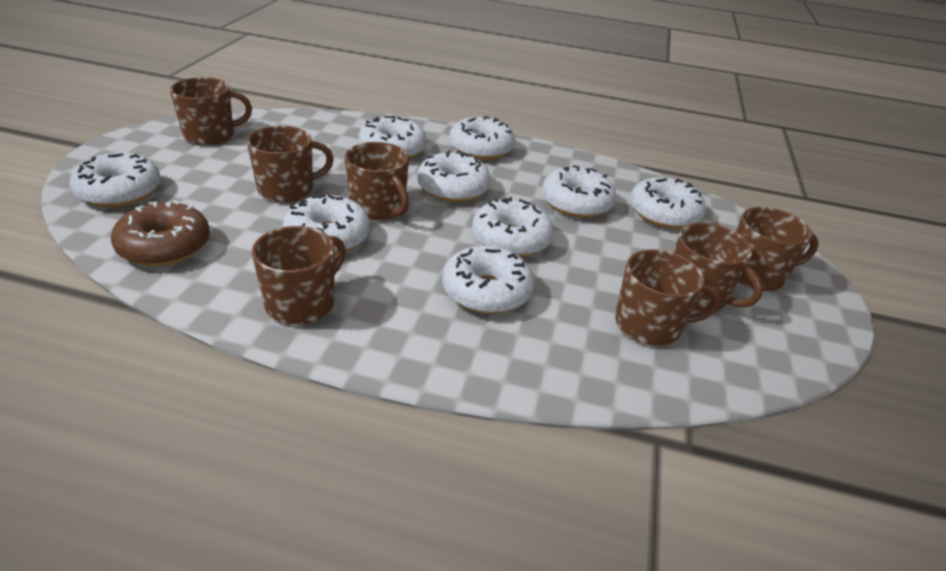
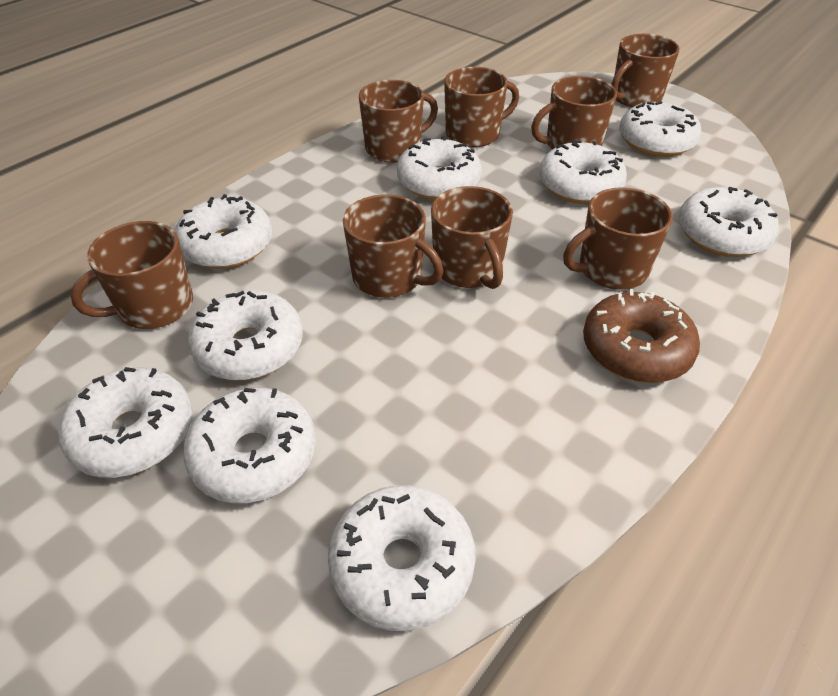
brown mug: 7 -> 8

